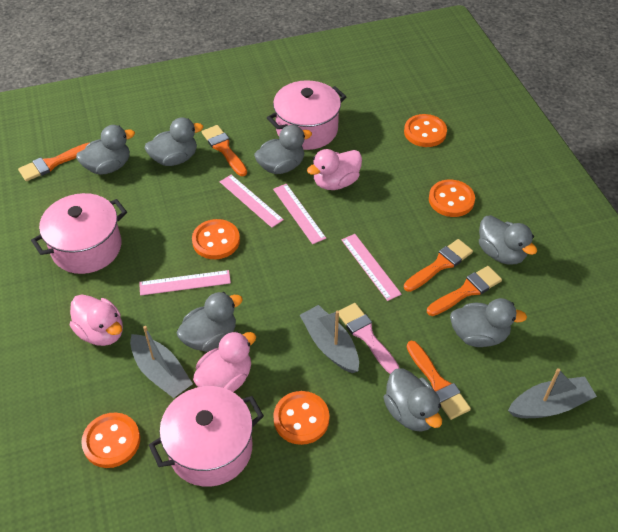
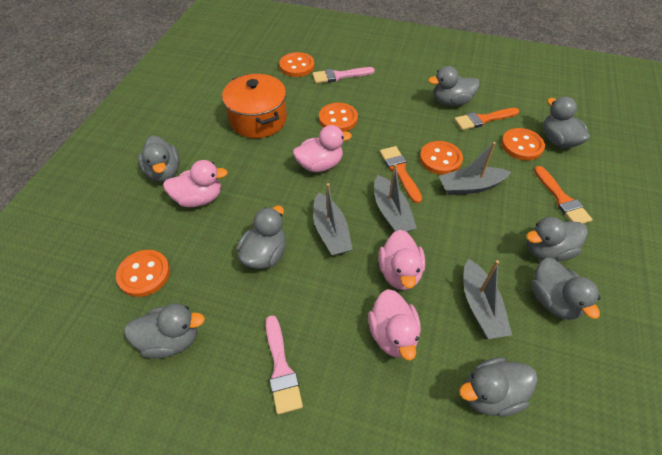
grey boat: 3 -> 4
grey duck: 7 -> 8
orange brush: 5 -> 3
orange pot: 0 -> 1
pink brush: 1 -> 2
pink duck: 3 -> 4
pink pot: 3 -> 0
pink ruler: 4 -> 0

